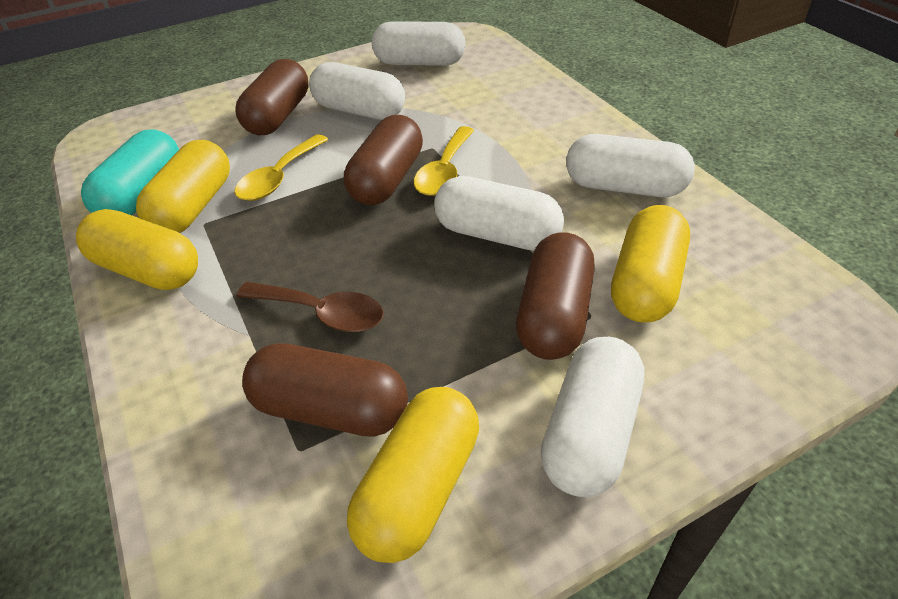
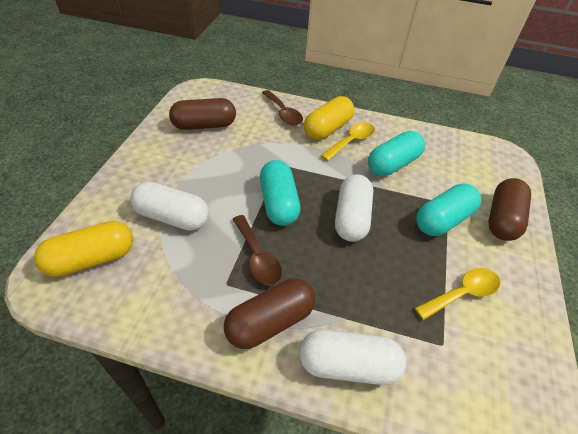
brown capsule: 4 -> 3
brown spoon: 1 -> 2
turquoise capsule: 1 -> 3
white capsule: 5 -> 3
yellow capsule: 4 -> 2

